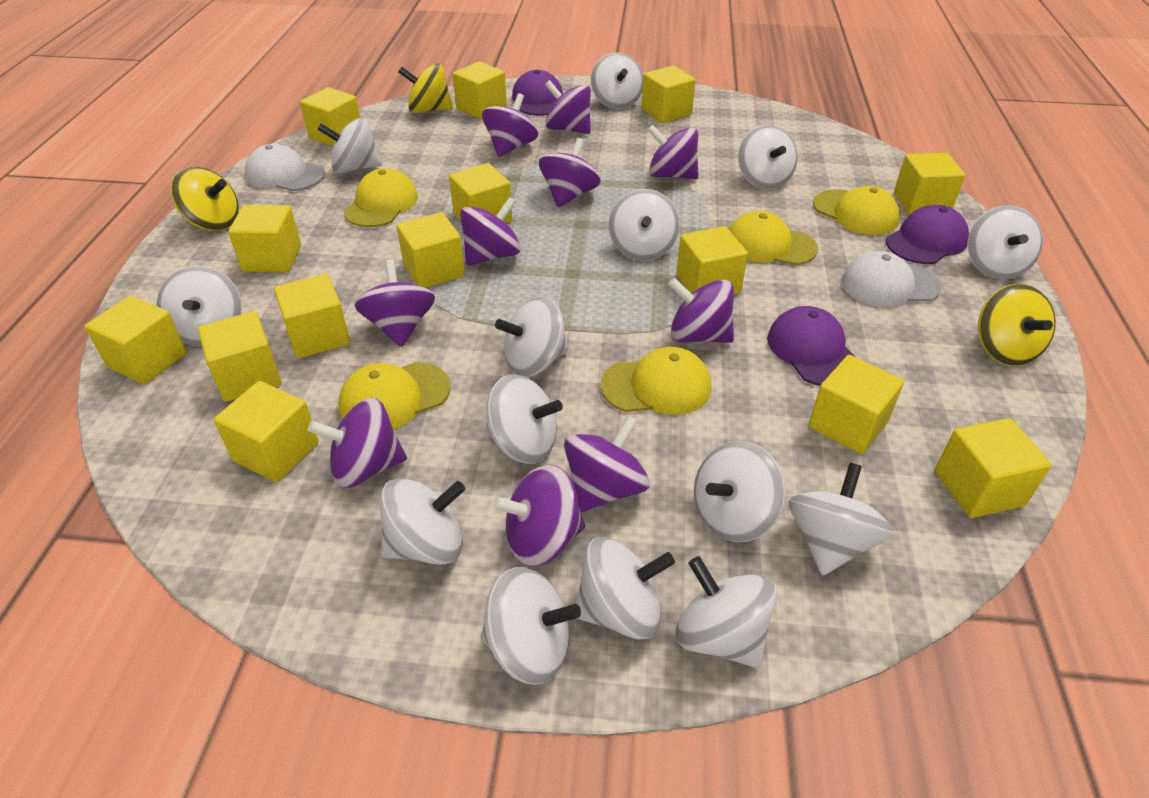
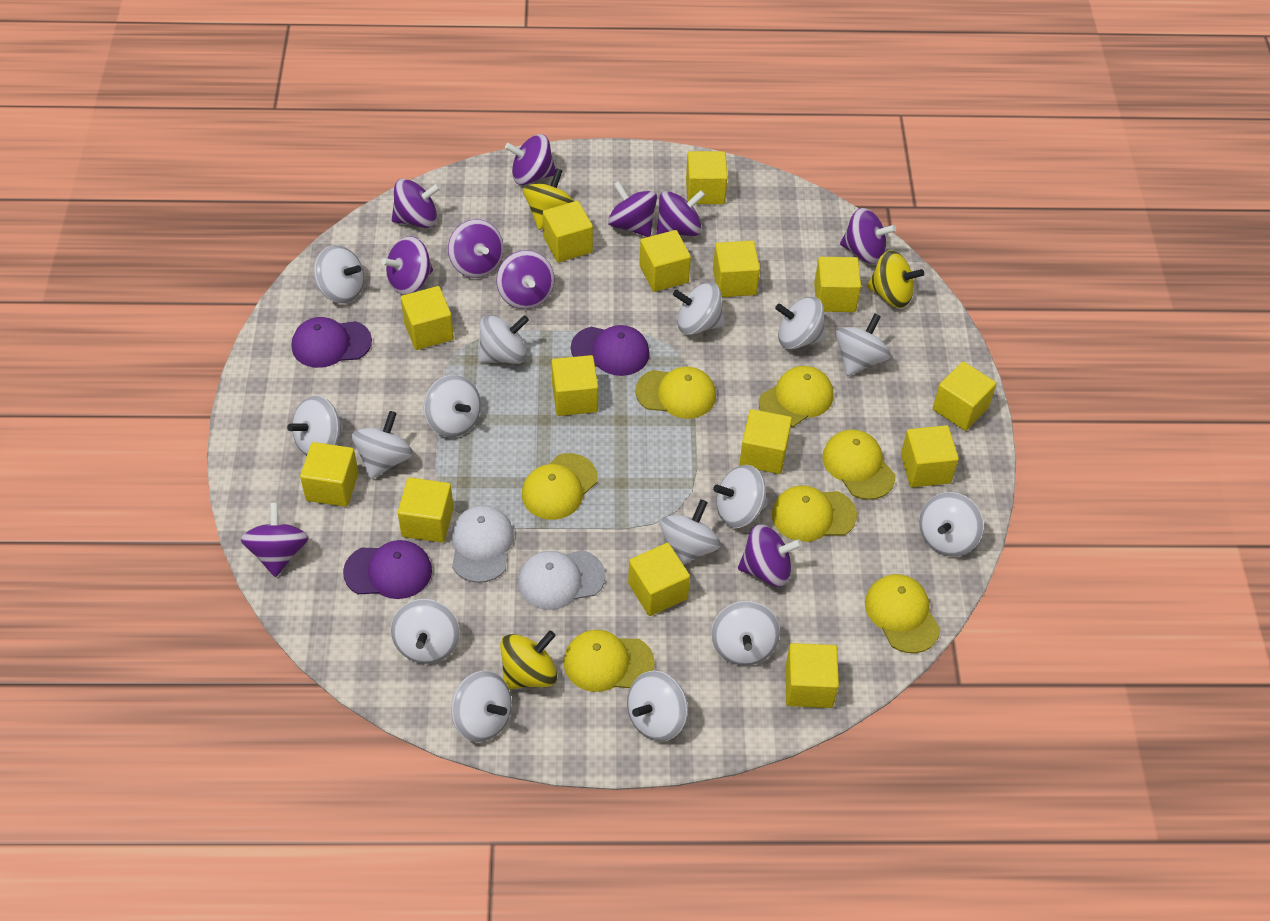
white spinning top: 14 -> 15
yellow cap: 5 -> 7

